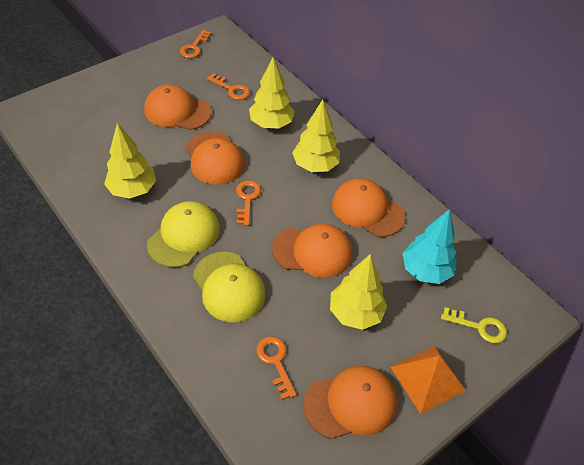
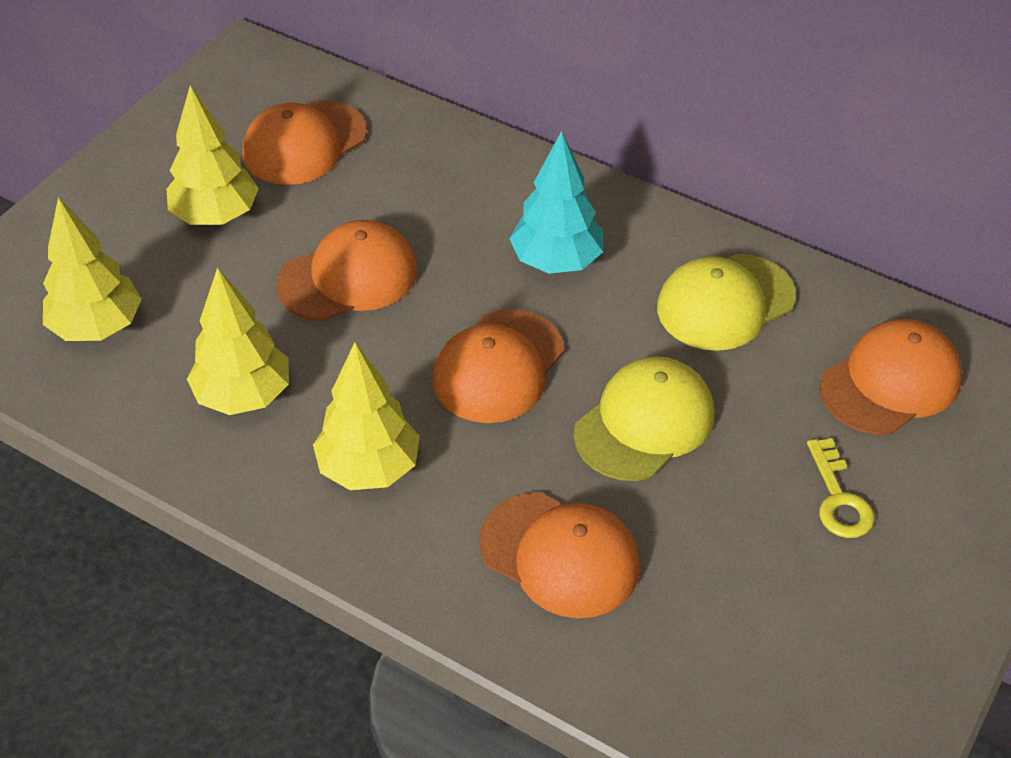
orange key: 4 -> 0
orange pyramid: 1 -> 0

